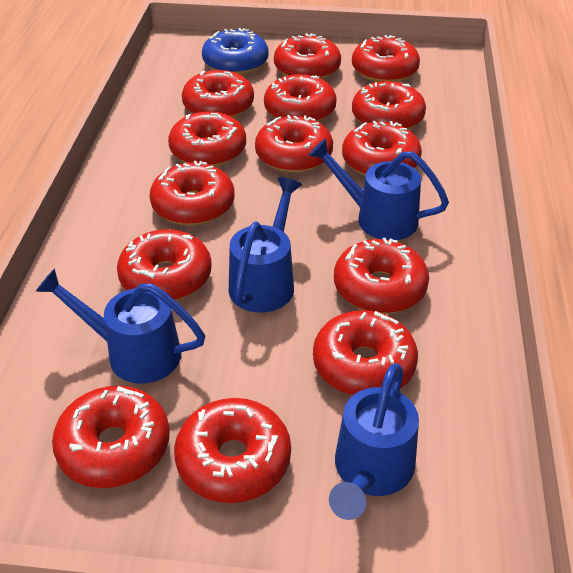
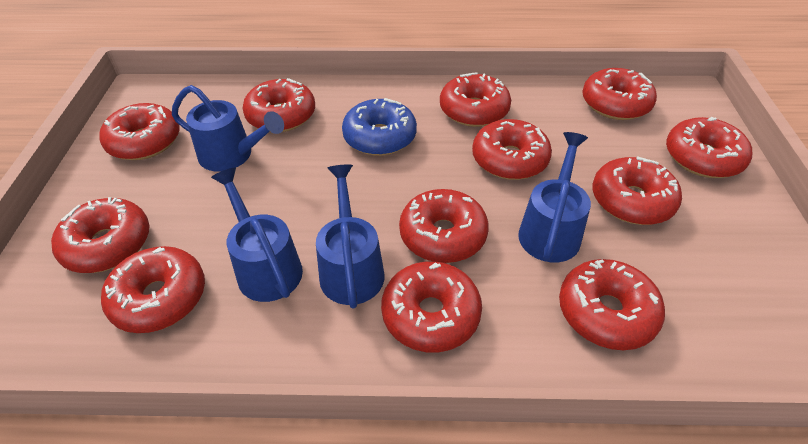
red donut: 14 -> 12

